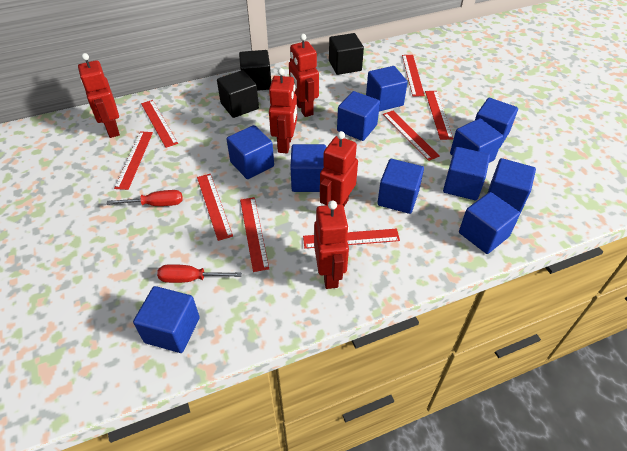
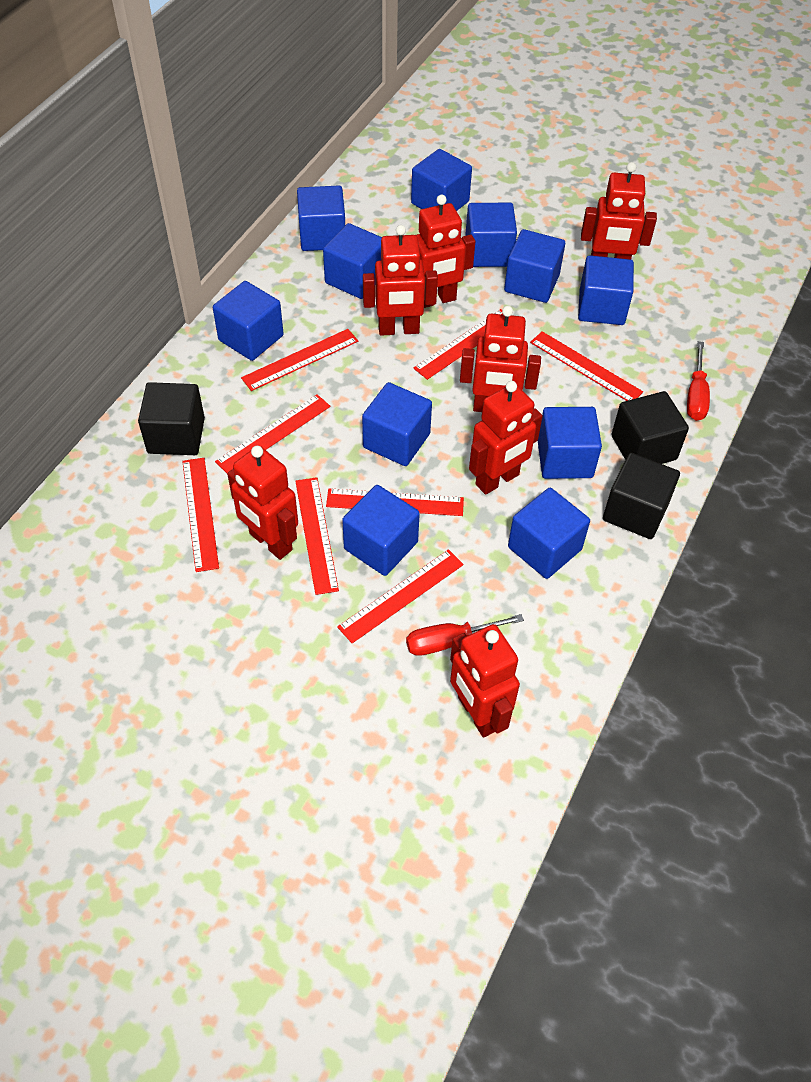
red robot: 5 -> 7

